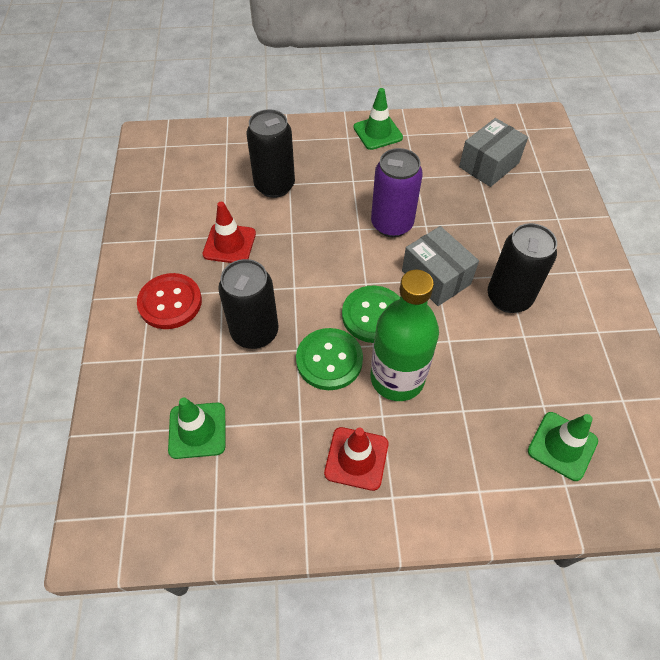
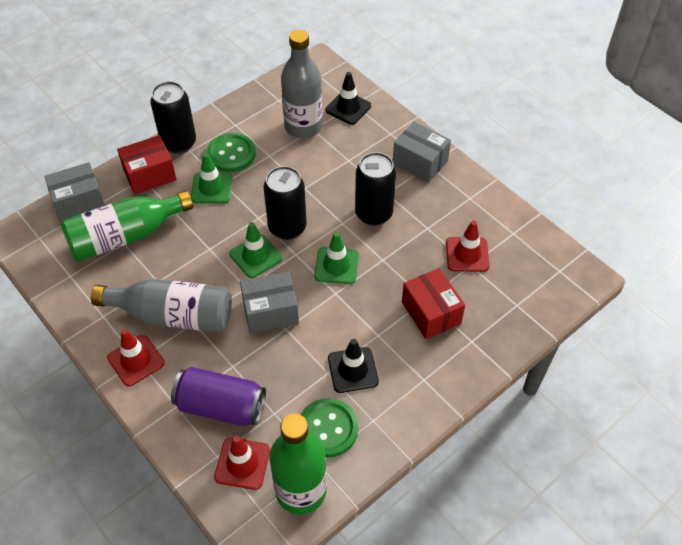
black traffic cone: 0 -> 2
green bottle: 1 -> 2
grey bottle: 0 -> 2
grey box: 2 -> 3
red box: 0 -> 2
red button: 1 -> 0
red traffic cone: 2 -> 3

